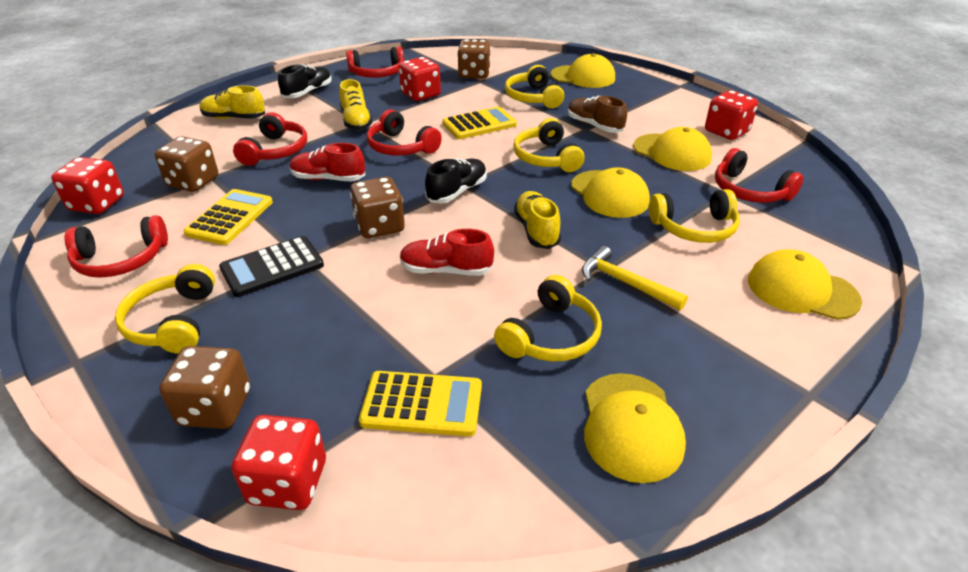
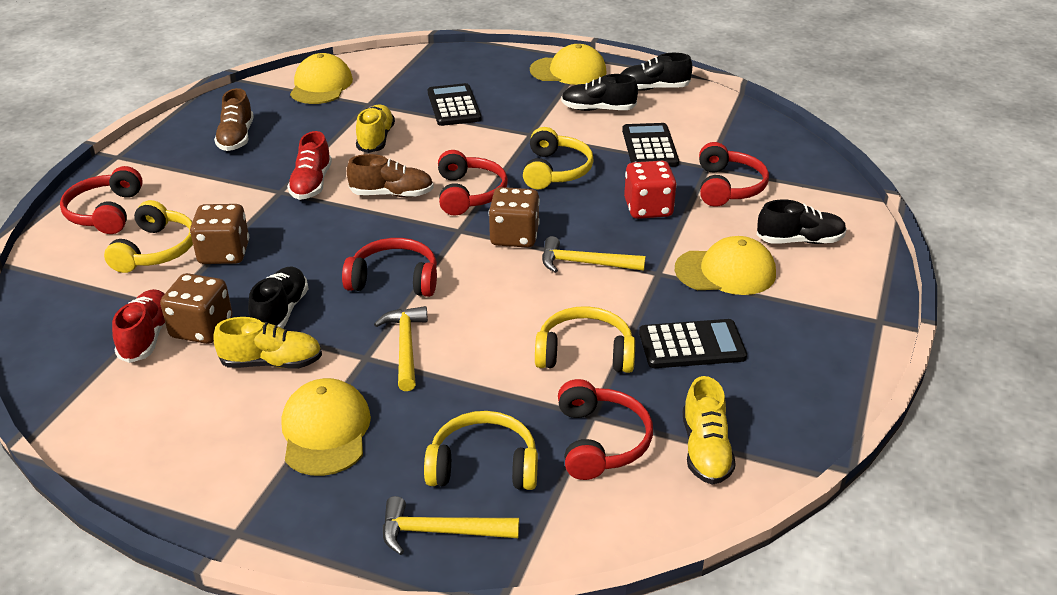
black calculator: 1 -> 3
black shoe: 2 -> 4
brown dice: 4 -> 3
brown shoe: 1 -> 2
red dice: 4 -> 1
yellow calculator: 3 -> 0
yellow cap: 5 -> 4
yellow hammer: 1 -> 3
yellow headphones: 5 -> 4

